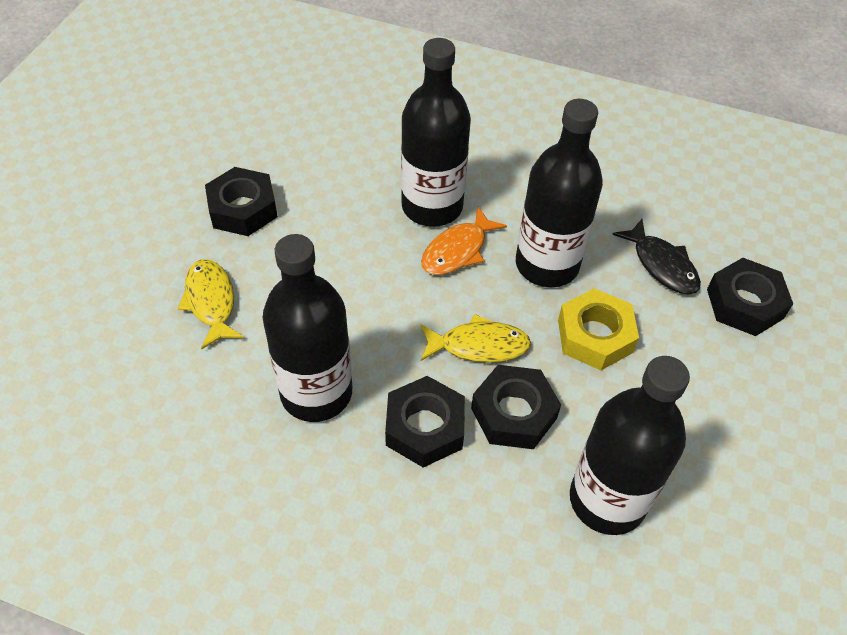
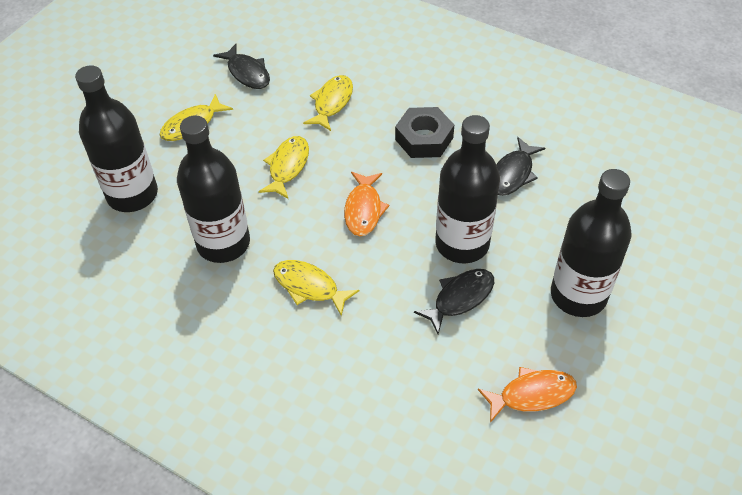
black fish: 1 -> 3
black nut: 4 -> 1
orange fish: 1 -> 2
yellow fish: 2 -> 4
yellow nut: 1 -> 0

